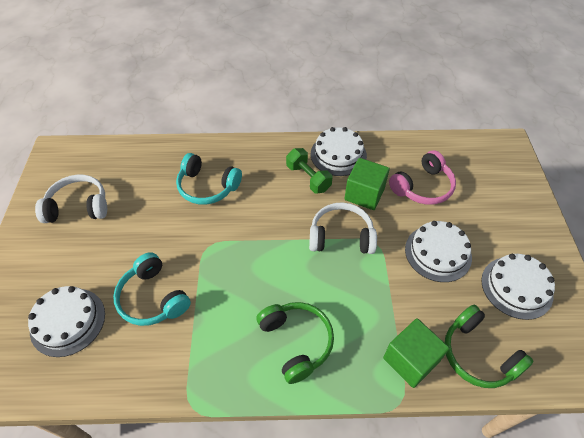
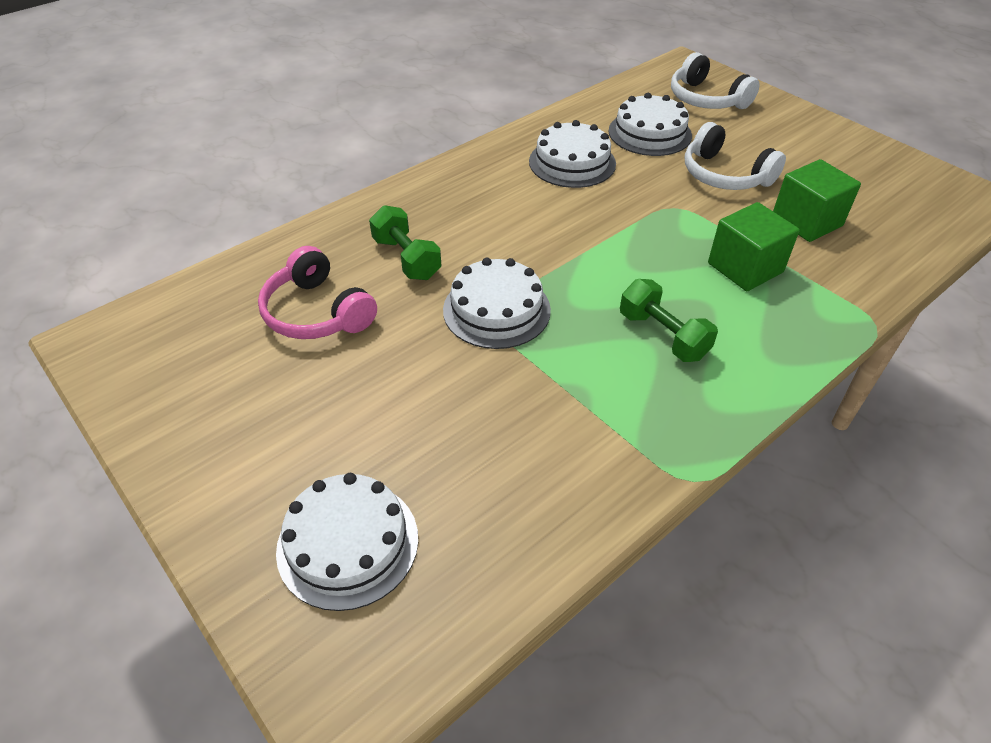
green dumbbell: 1 -> 2
green headphones: 2 -> 0
turquoise headphones: 2 -> 0

